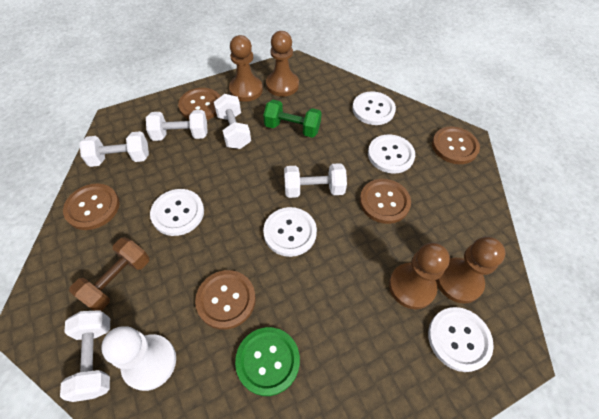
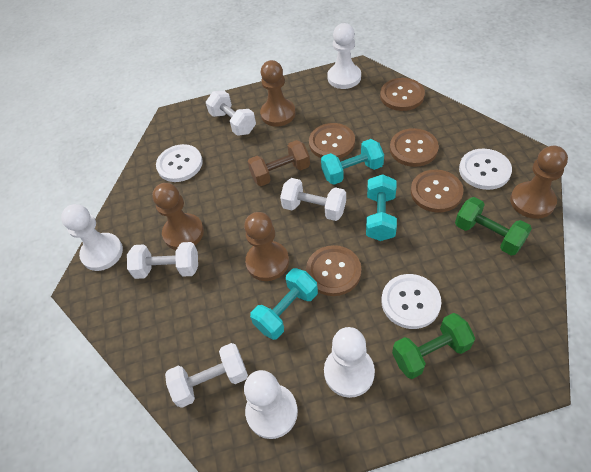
green button: 1 -> 0
green dumbbell: 1 -> 2
turquoise dumbbell: 0 -> 3
white button: 5 -> 3
white dumbbell: 5 -> 4
white pawn: 1 -> 4

